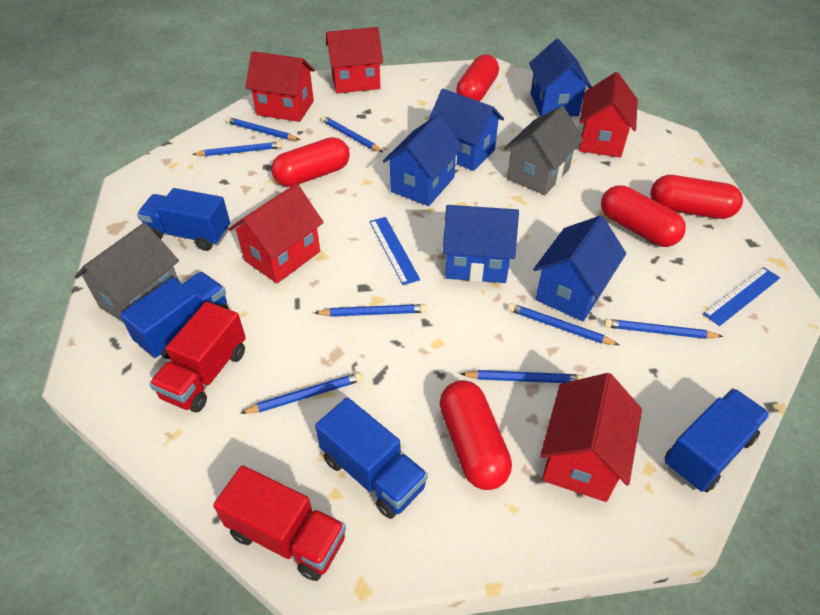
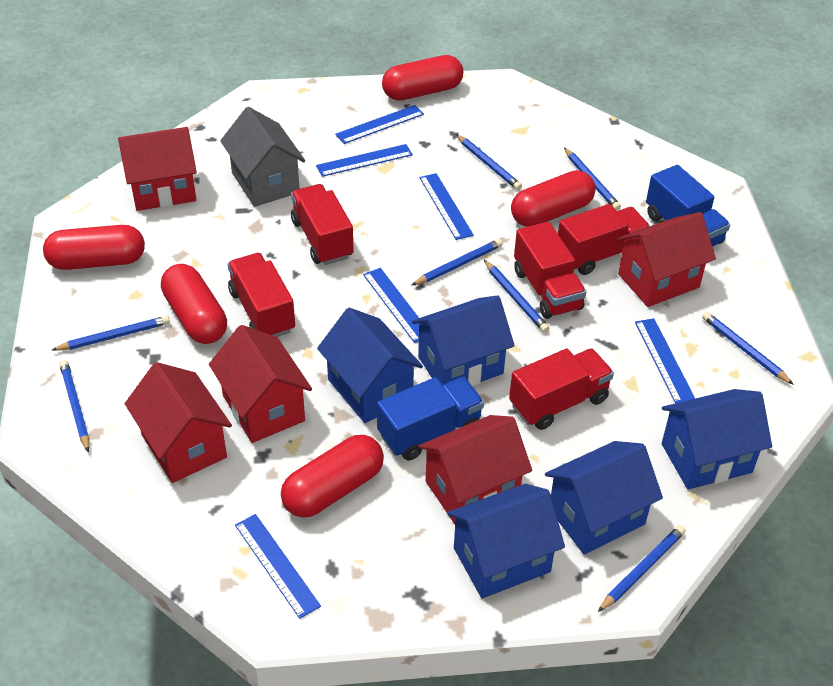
blue ruler: 2 -> 6
blue truck: 4 -> 2
grey house: 2 -> 1
red truck: 2 -> 5

